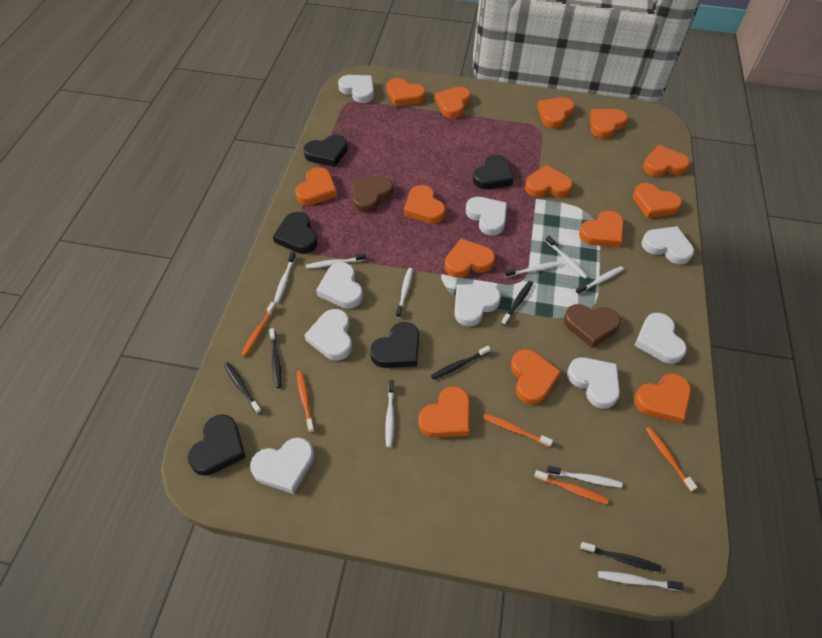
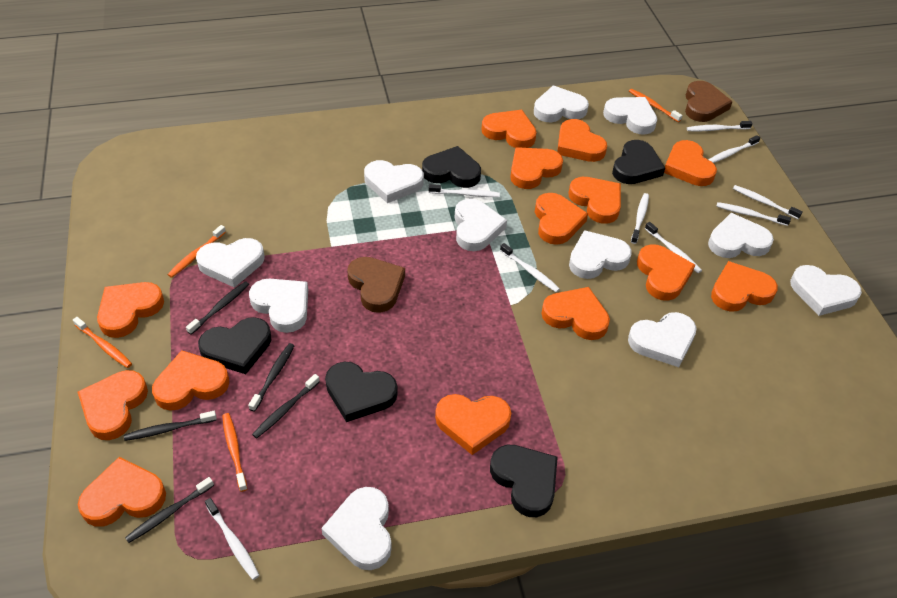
orange toothbrush: 5 -> 4
white heart: 9 -> 11

